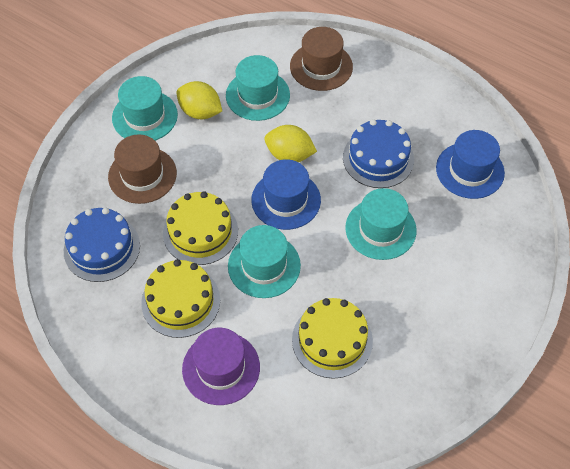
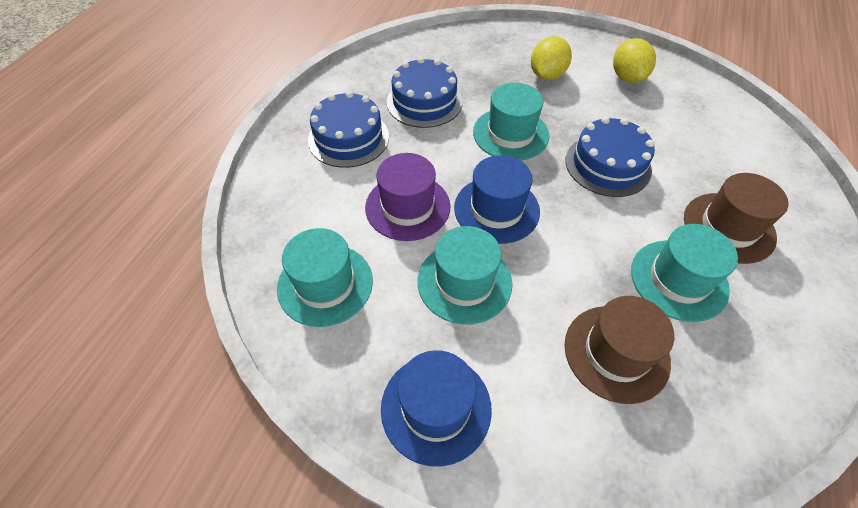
blue cake: 2 -> 3
yellow cake: 3 -> 0

